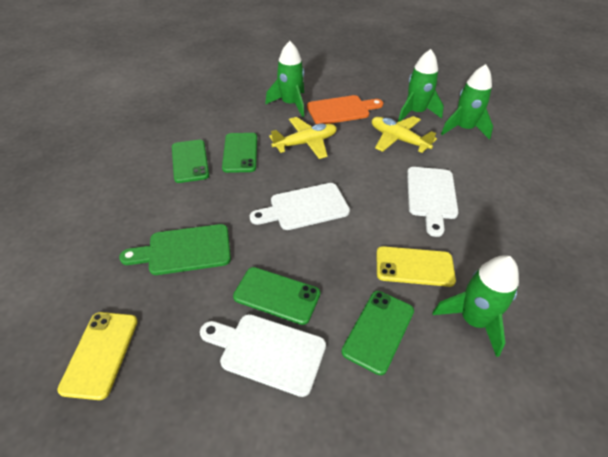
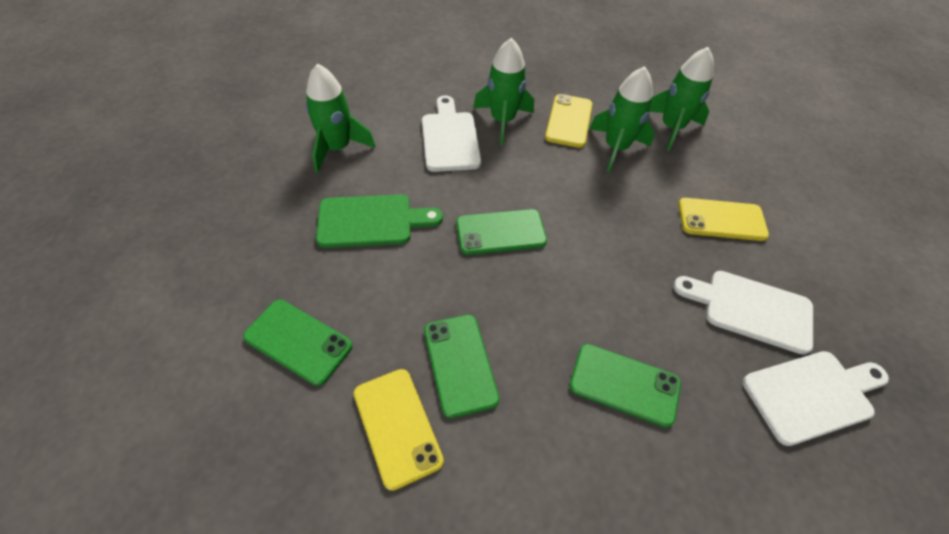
orange cutting board: 1 -> 0
yellow phone: 2 -> 3
yellow plane: 2 -> 0

